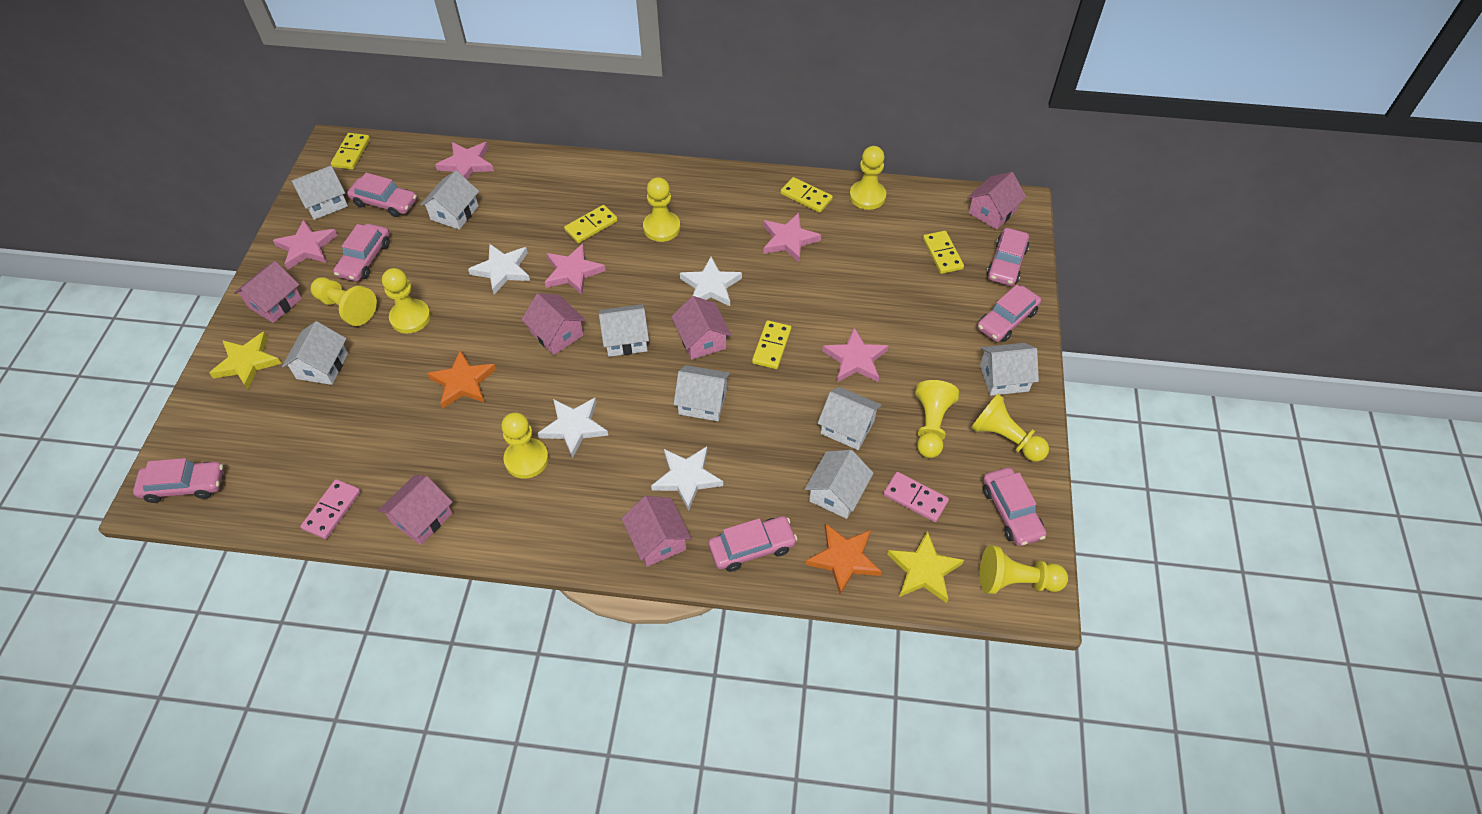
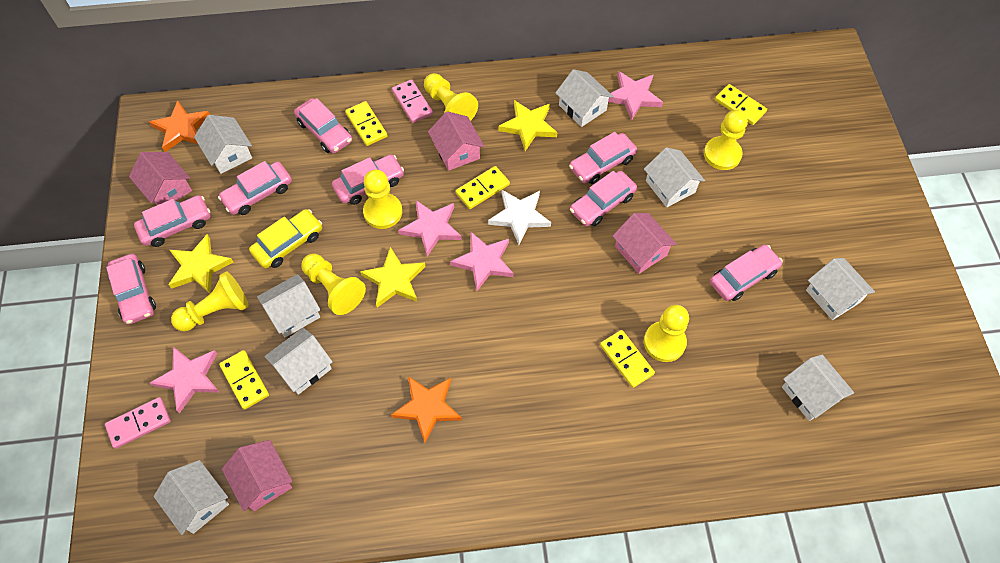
pink car: 7 -> 8
pink house: 6 -> 4
pink star: 5 -> 4
white star: 4 -> 1
yellow car: 0 -> 1
yellow pawn: 8 -> 6
yellow star: 2 -> 3

